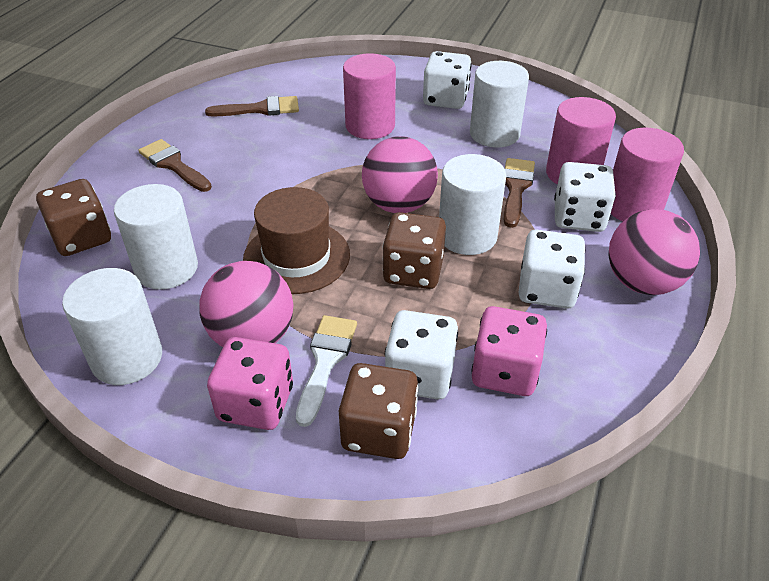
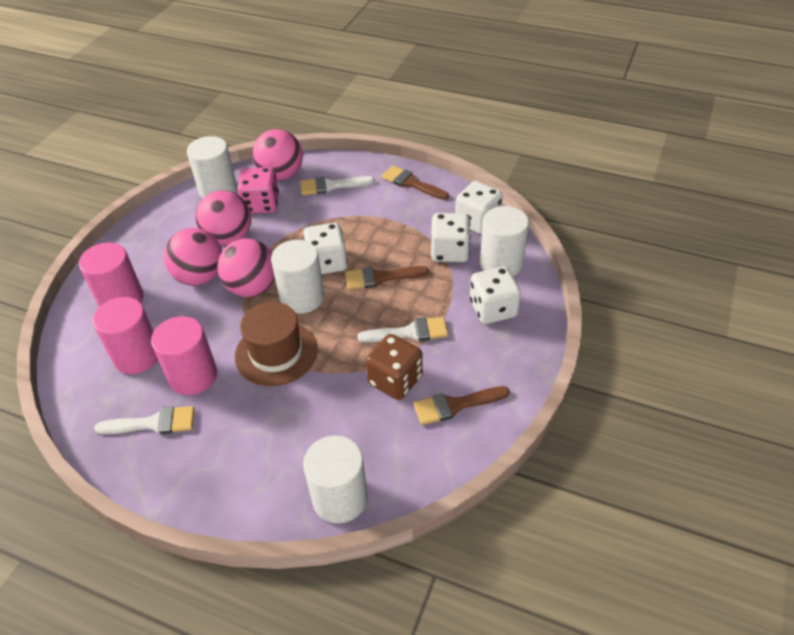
brown dice: 3 -> 1
pink ball: 3 -> 4
pink dice: 2 -> 1
white brush: 1 -> 3

